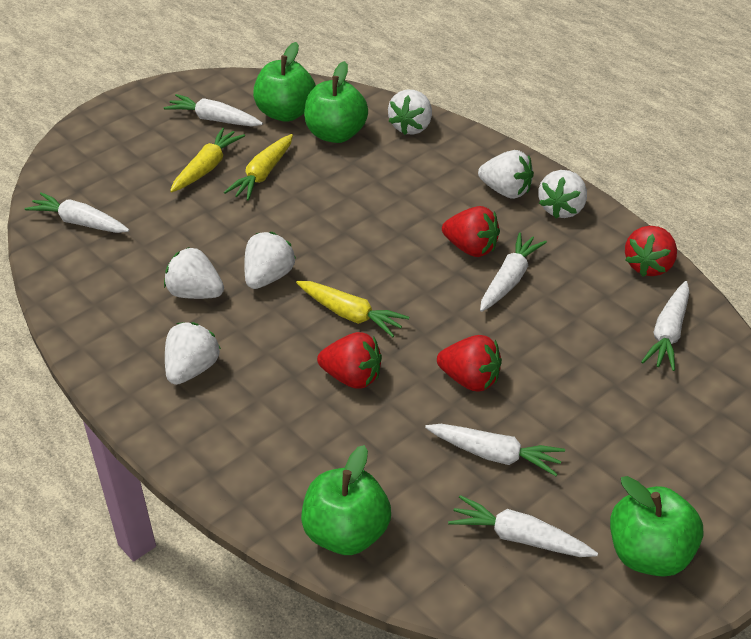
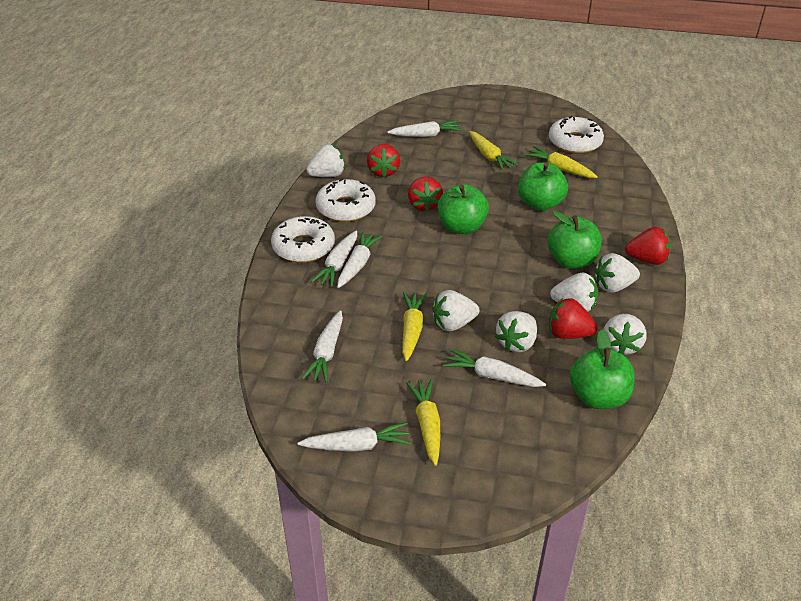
white donut: 0 -> 3
yellow carrot: 3 -> 4

